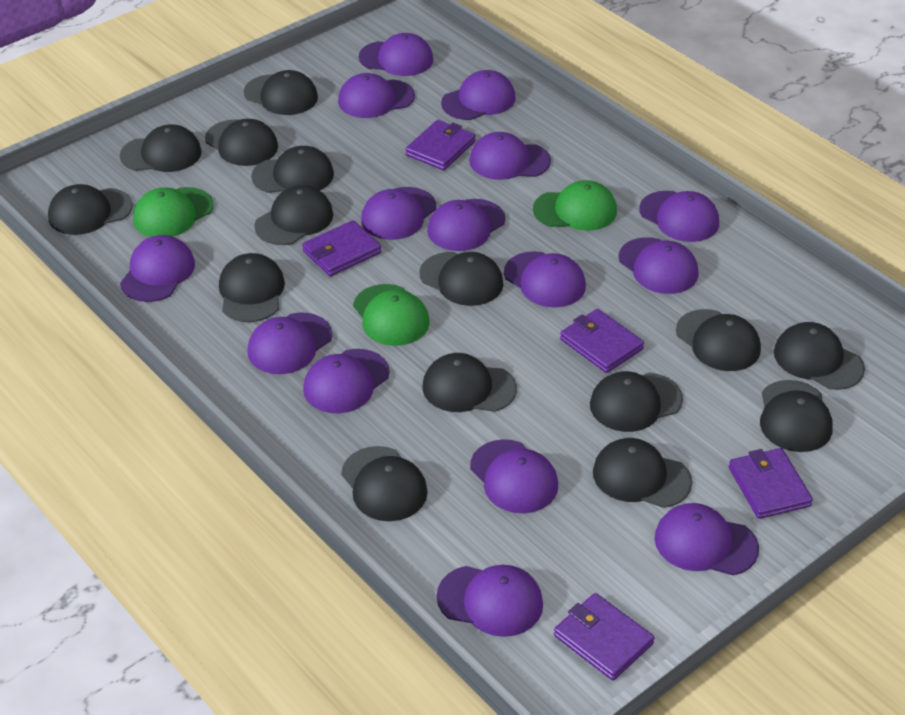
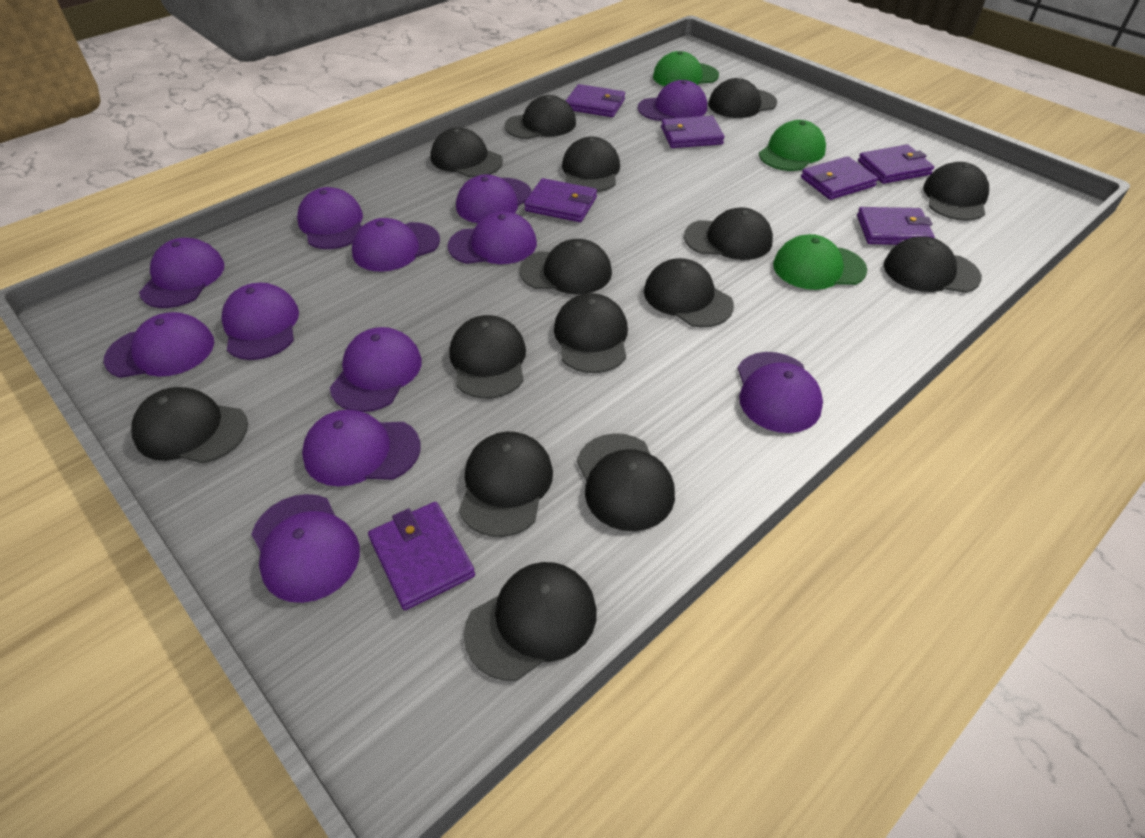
purple cap: 15 -> 12
purple wallet: 5 -> 7

